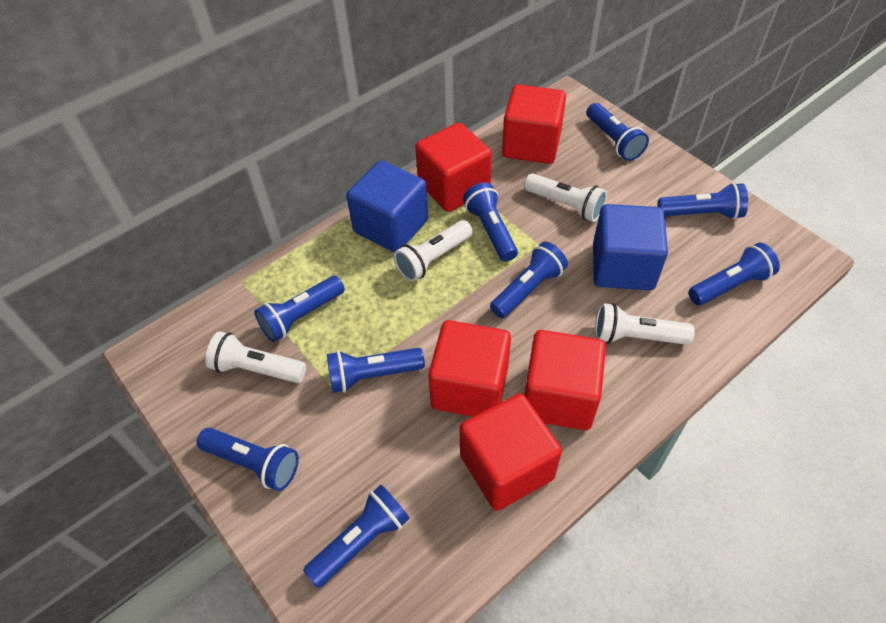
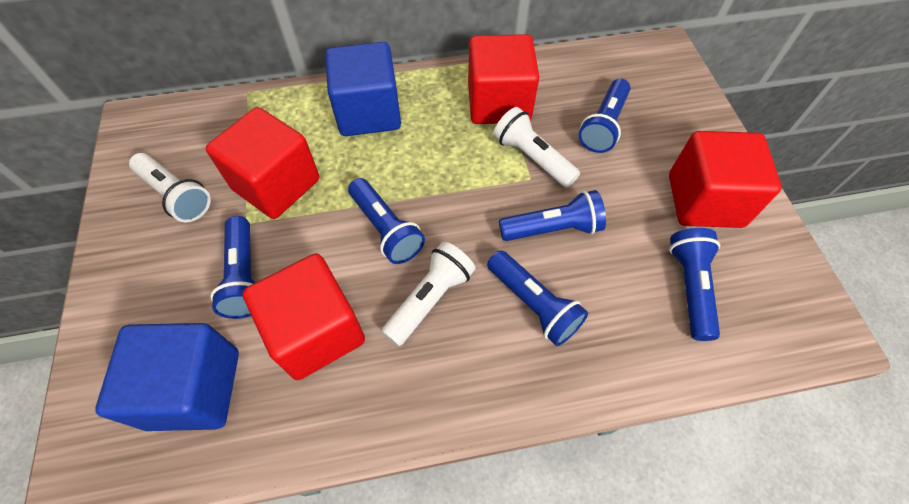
blue flashlight: 9 -> 6
red cube: 5 -> 4
white flashlight: 4 -> 3

